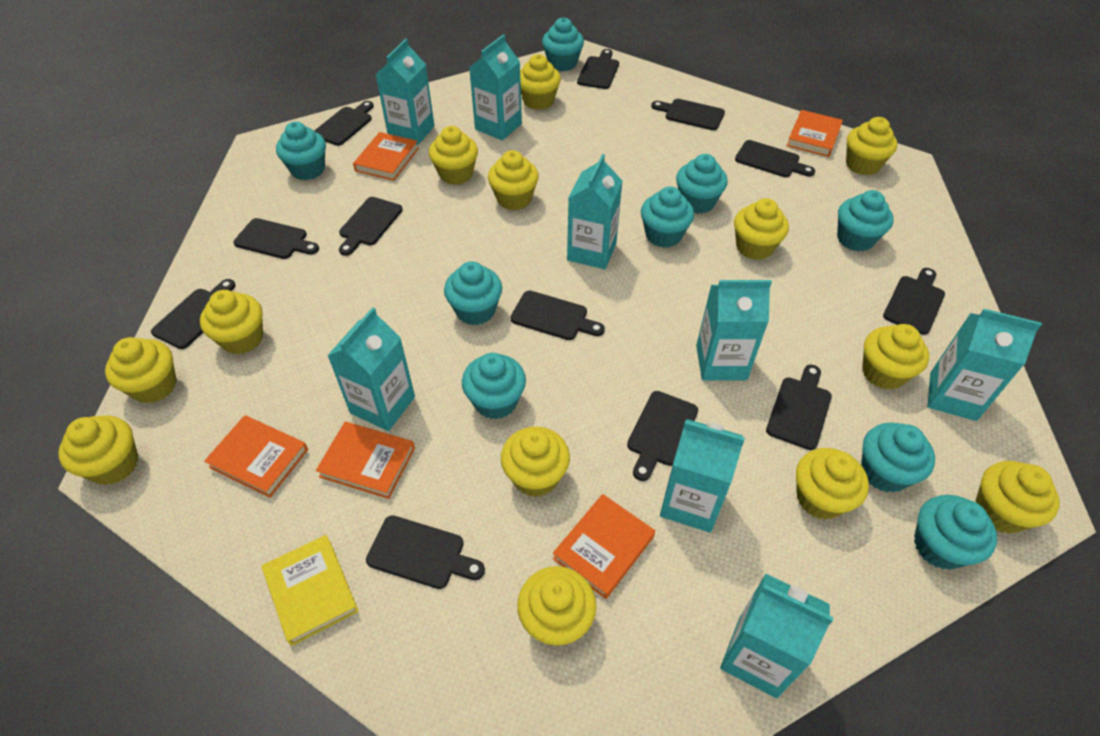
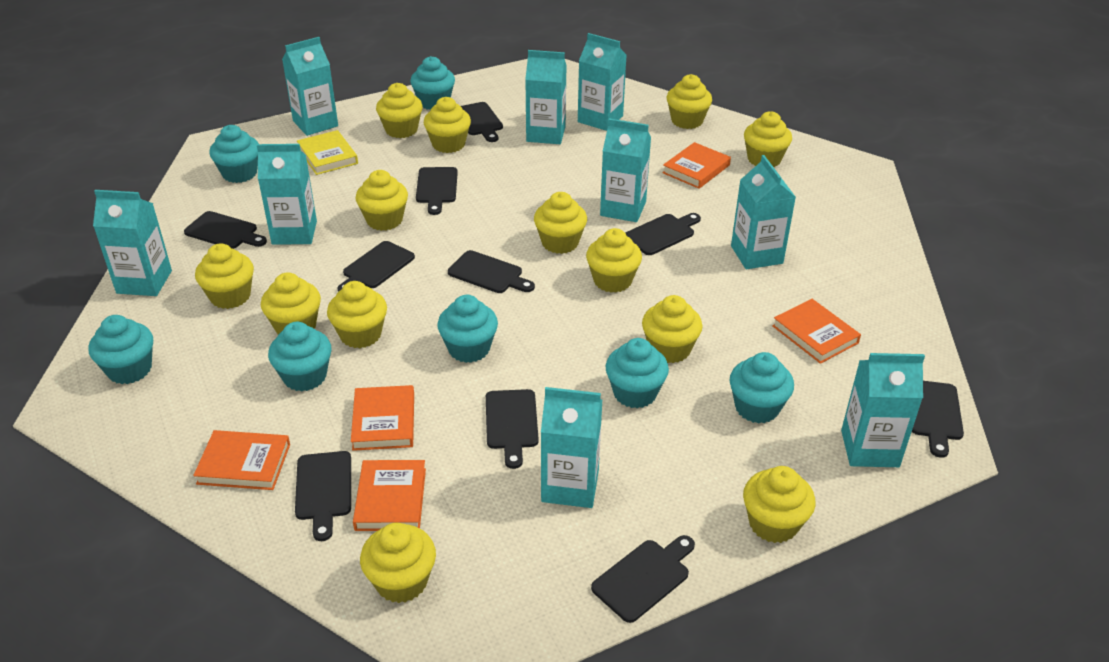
black cutting board: 12 -> 10
turquoise carton: 8 -> 9
turquoise cupcake: 9 -> 7

